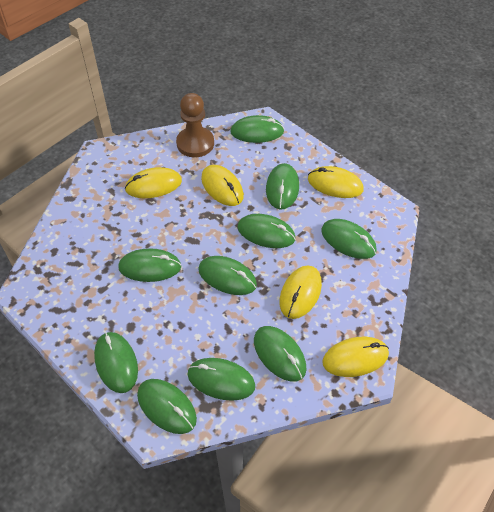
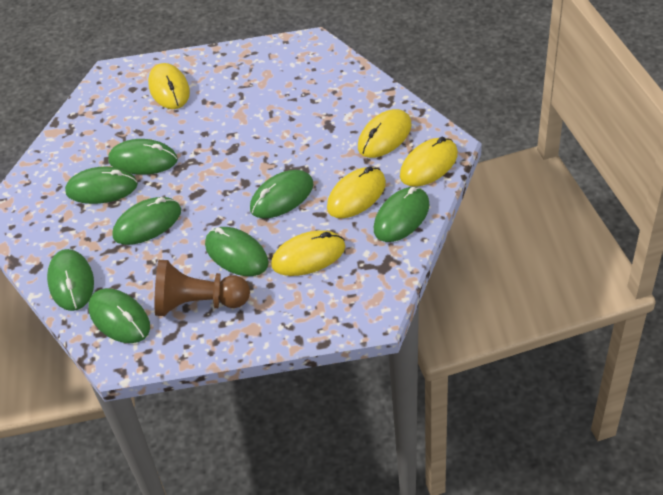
green mouse: 10 -> 8

